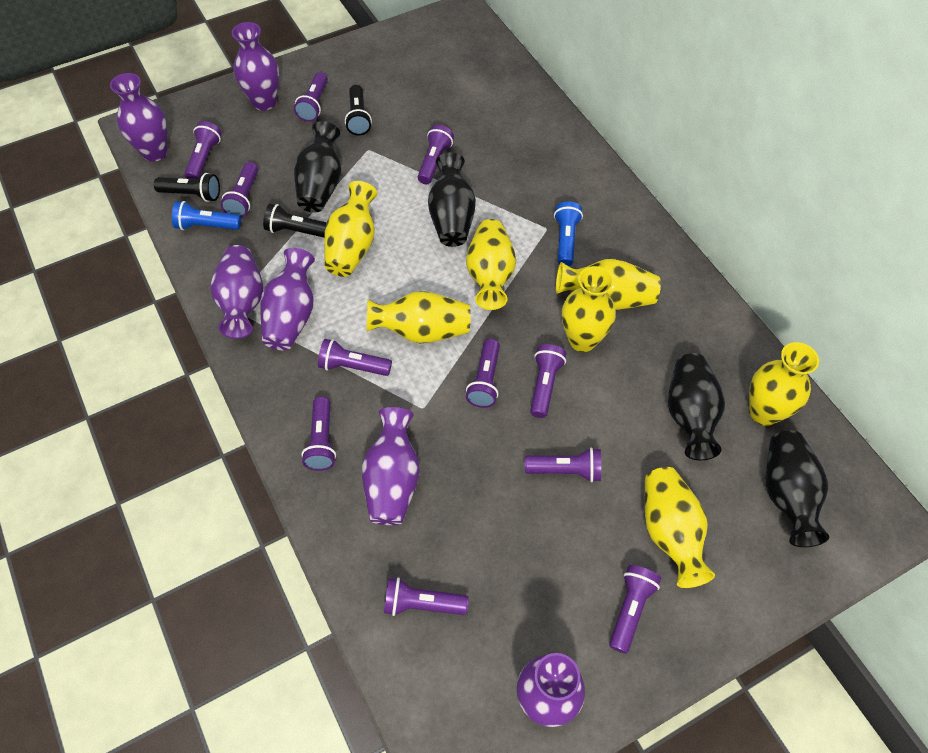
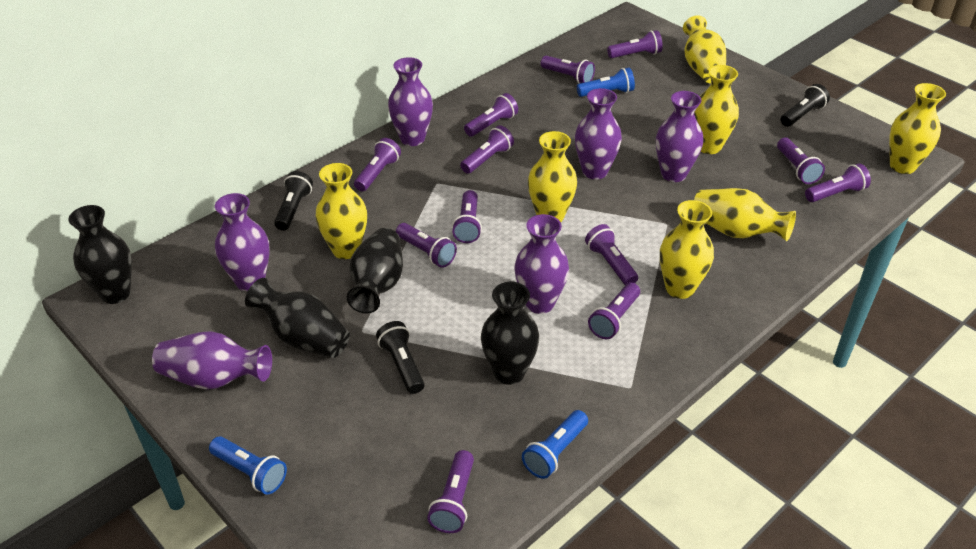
blue flashlight: 2 -> 3
purple flashlight: 11 -> 12

